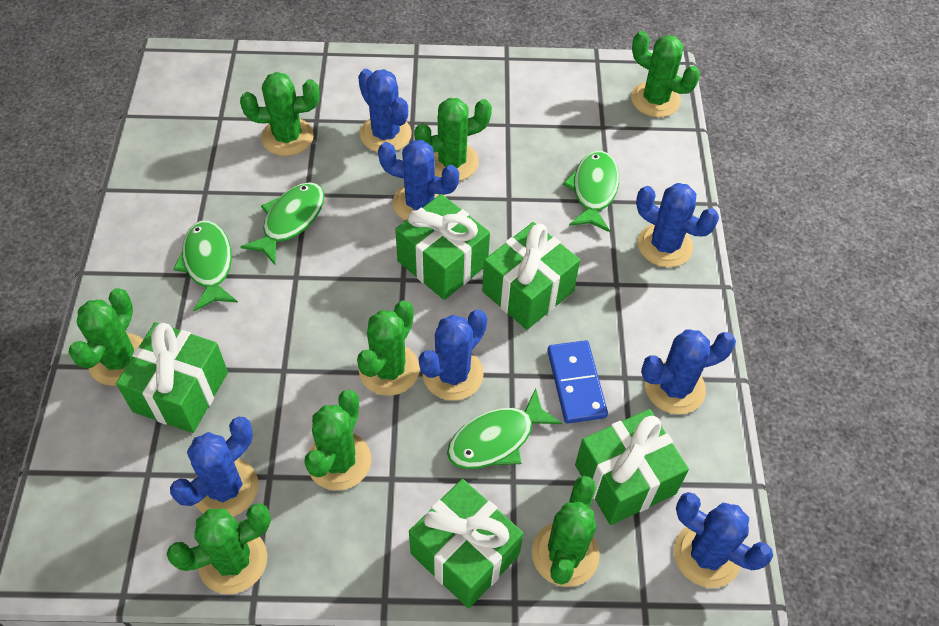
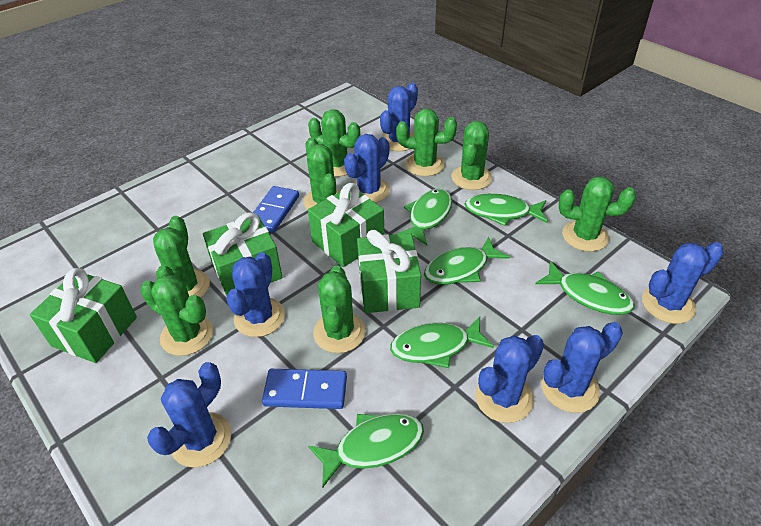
blue domino: 1 -> 2
green fish: 4 -> 6
green gift: 5 -> 4

